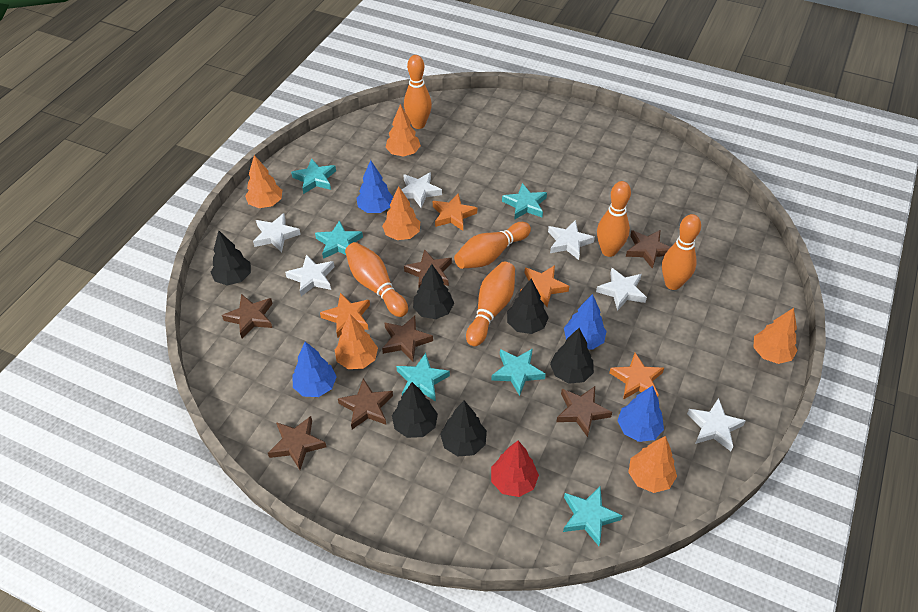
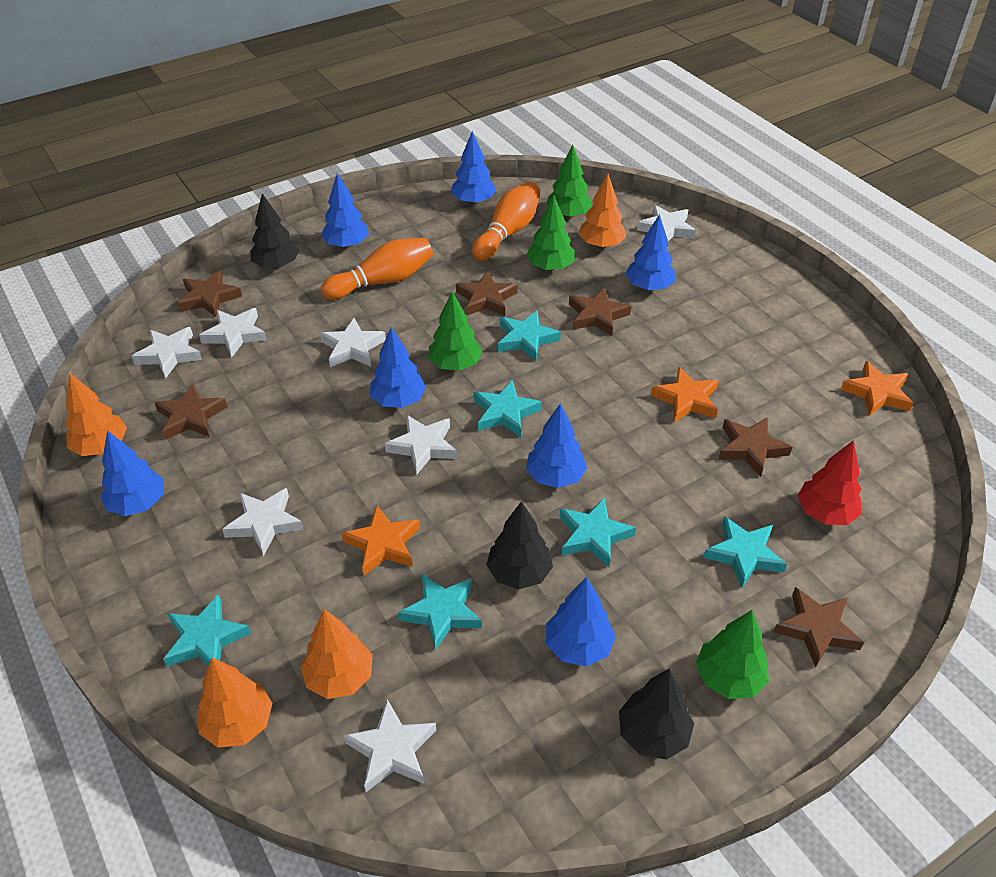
black tree: 6 -> 3
blue tree: 4 -> 7
brown star: 7 -> 6
green tree: 0 -> 4
orange bowling pin: 6 -> 2
orange star: 4 -> 3
orange tree: 6 -> 4
white star: 6 -> 7

